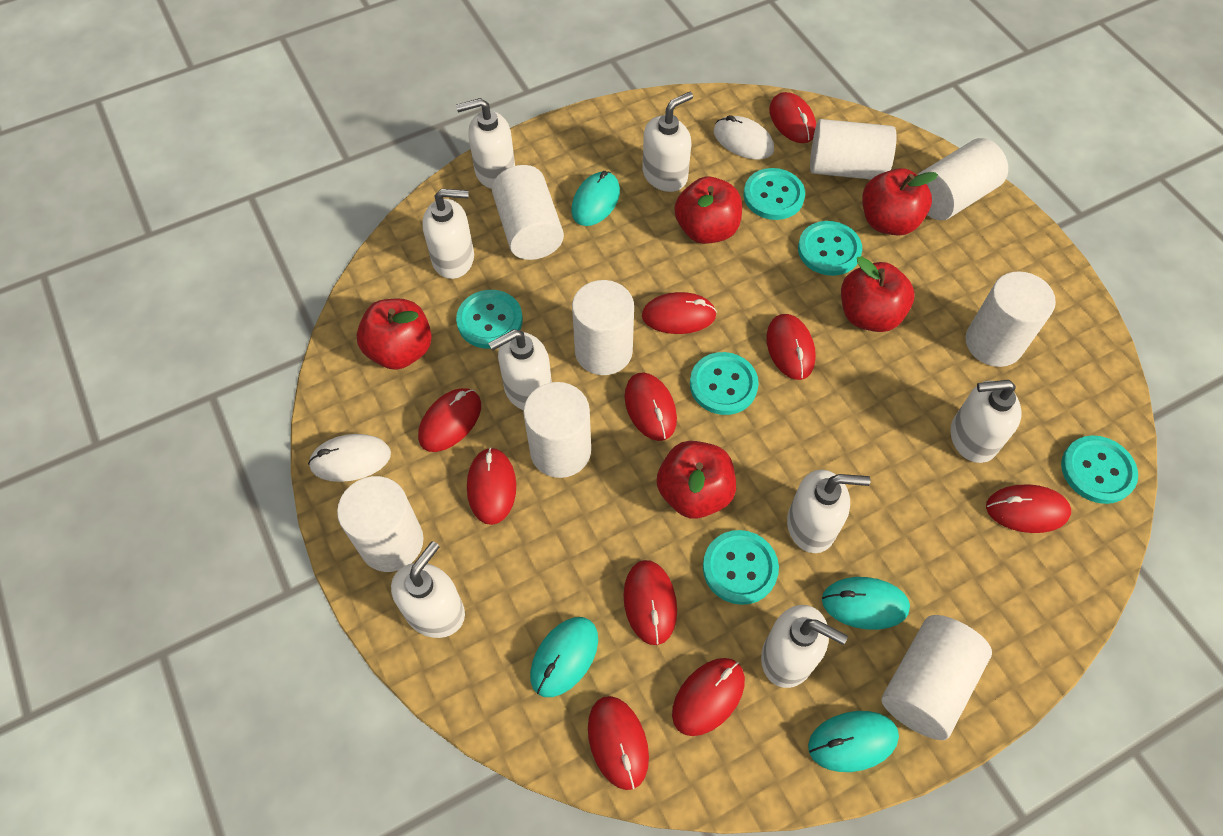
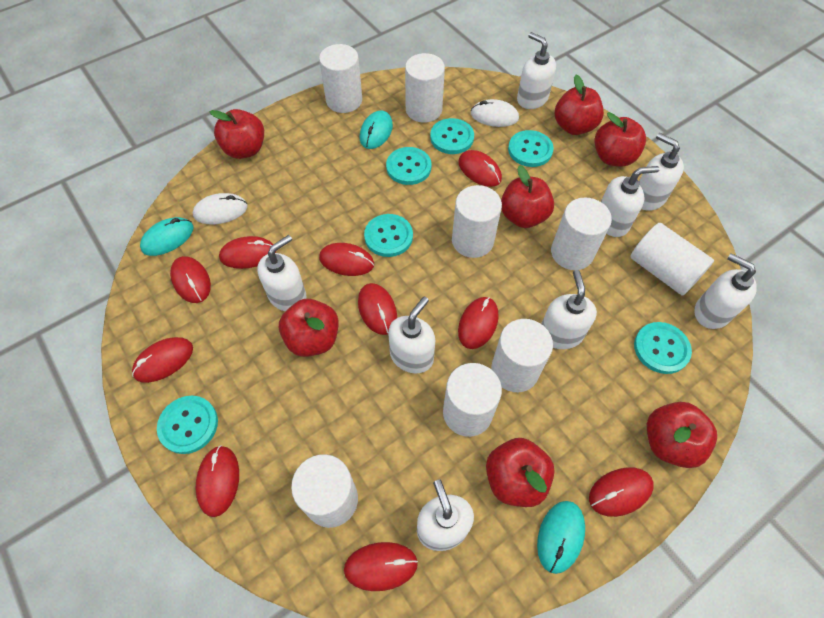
red apple: 5 -> 7
turquoise mouse: 4 -> 3

